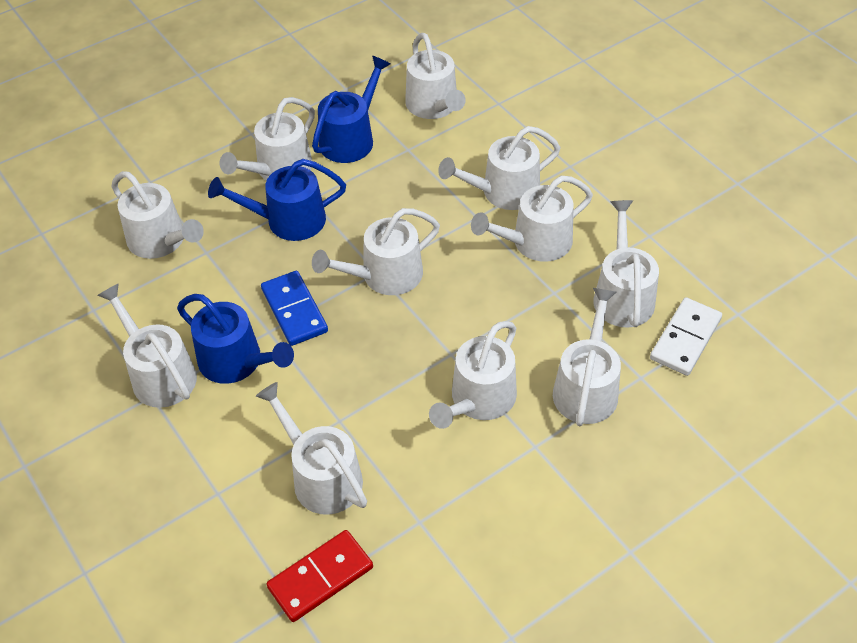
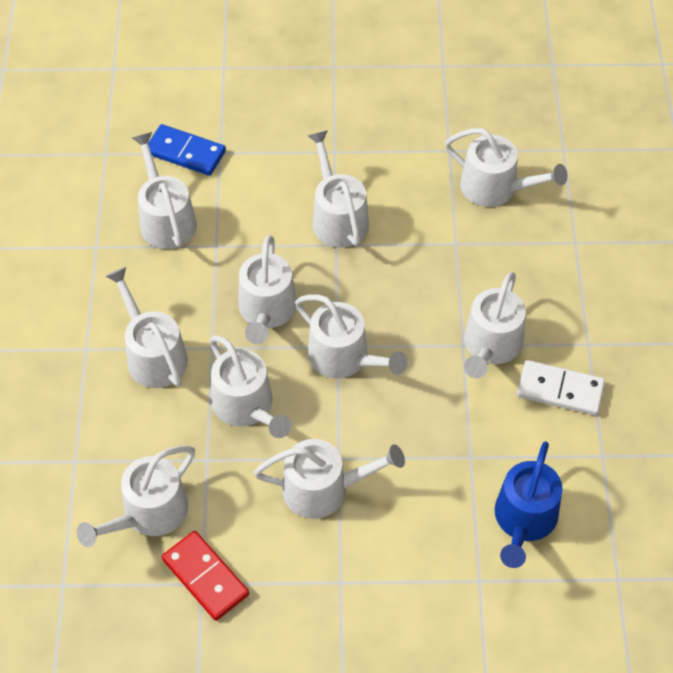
blue watering can: 3 -> 1
white watering can: 11 -> 10

